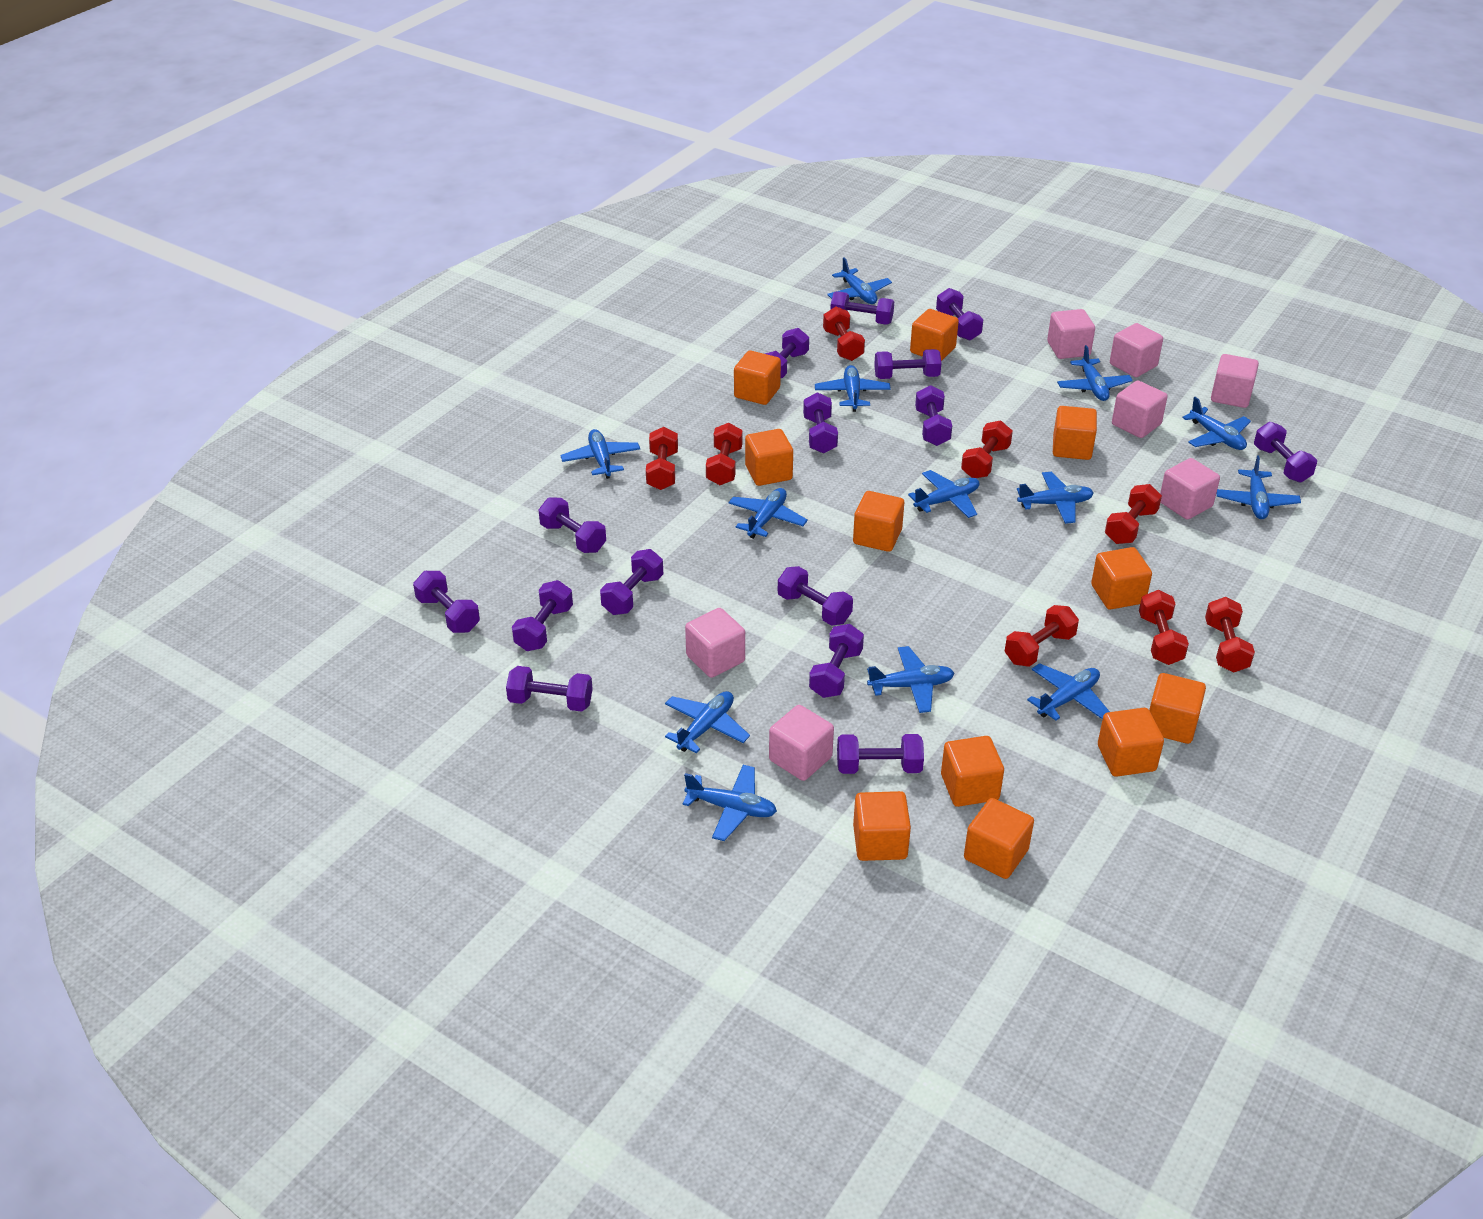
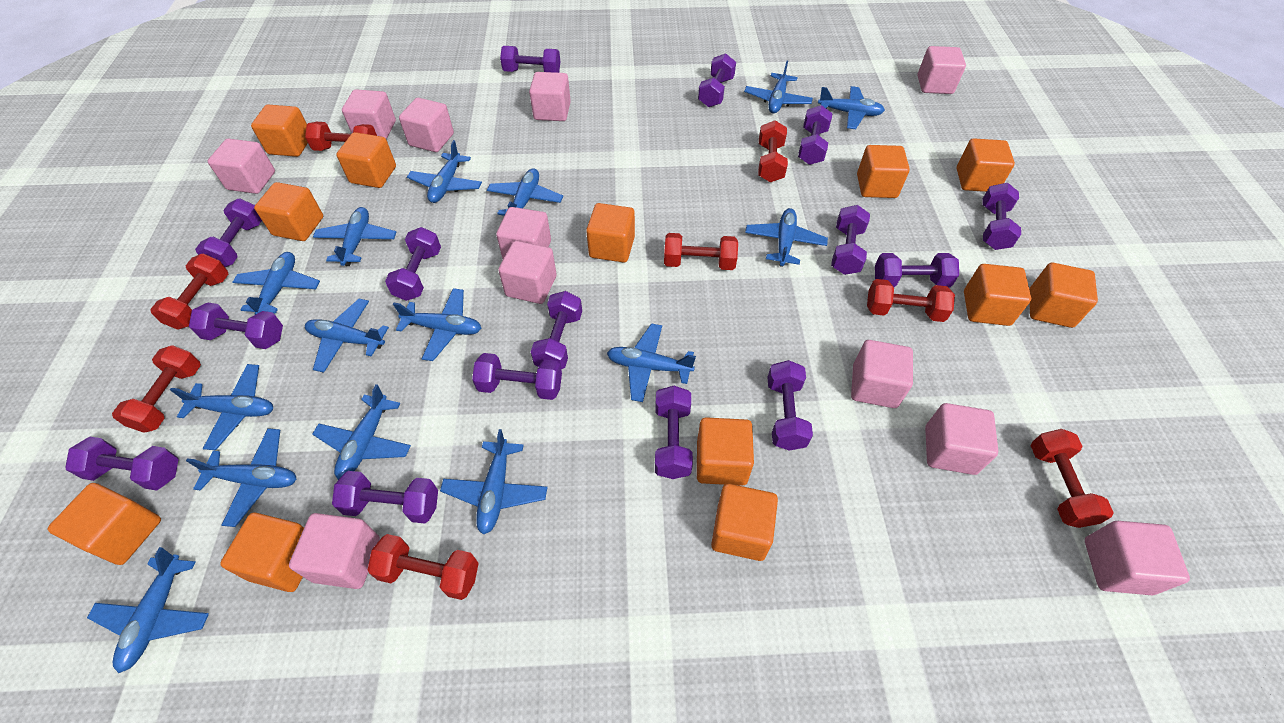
blue plane: 13 -> 15
orange cube: 11 -> 12
pink cube: 7 -> 11

